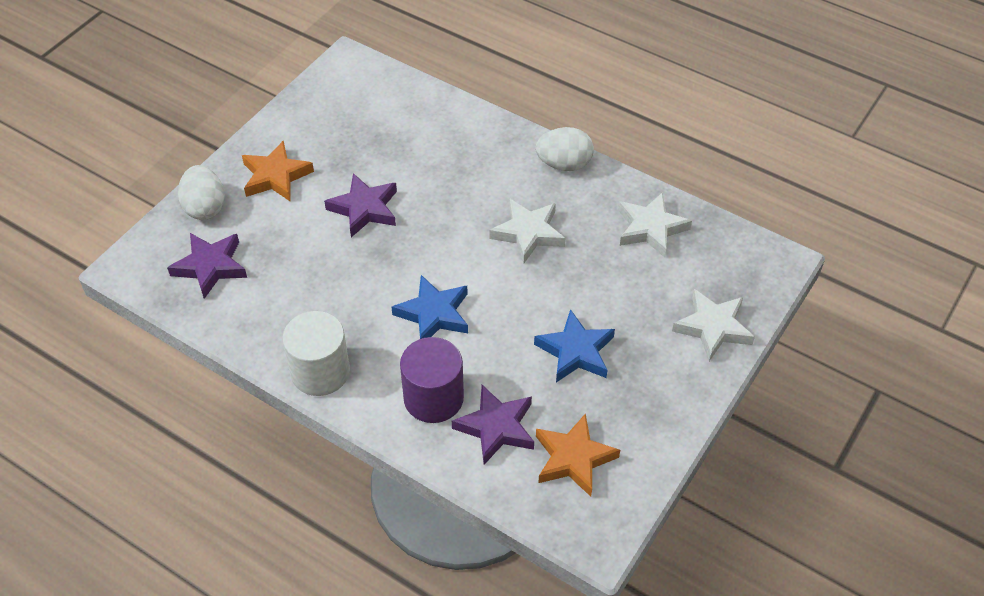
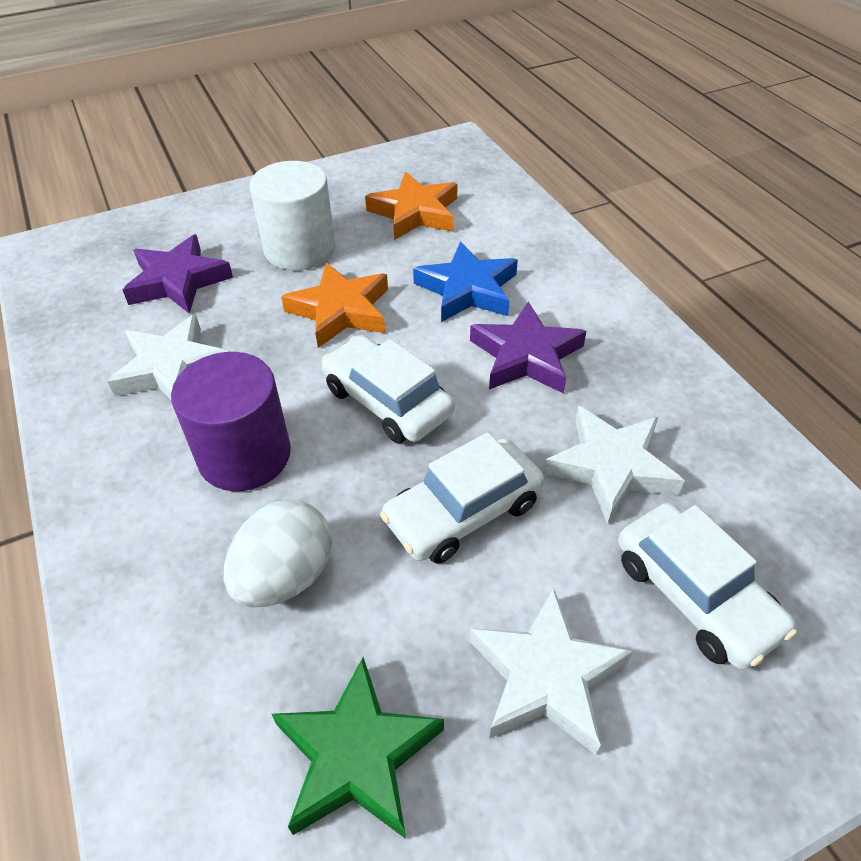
blue star: 2 -> 1
green star: 0 -> 1
purple star: 3 -> 2
white car: 0 -> 3
white egg: 2 -> 1

